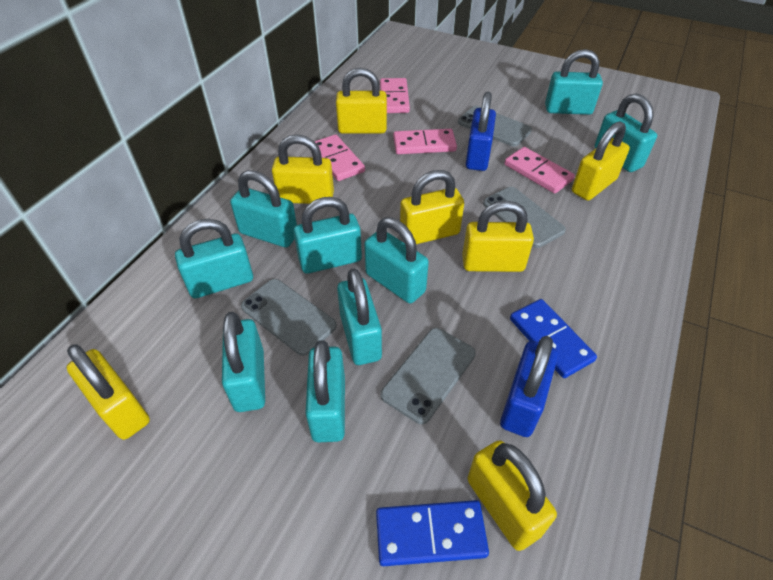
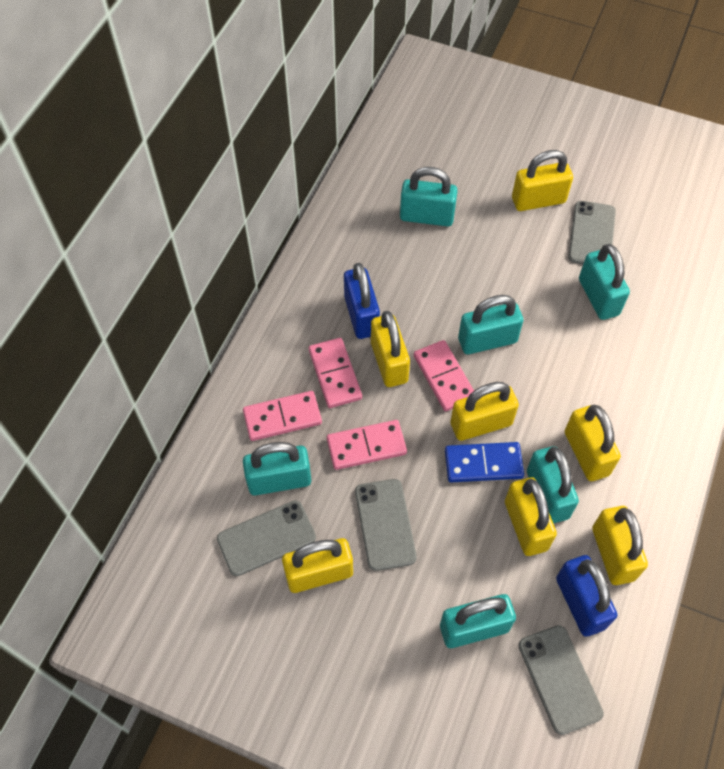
blue domino: 2 -> 1
turquoise padlock: 9 -> 6

